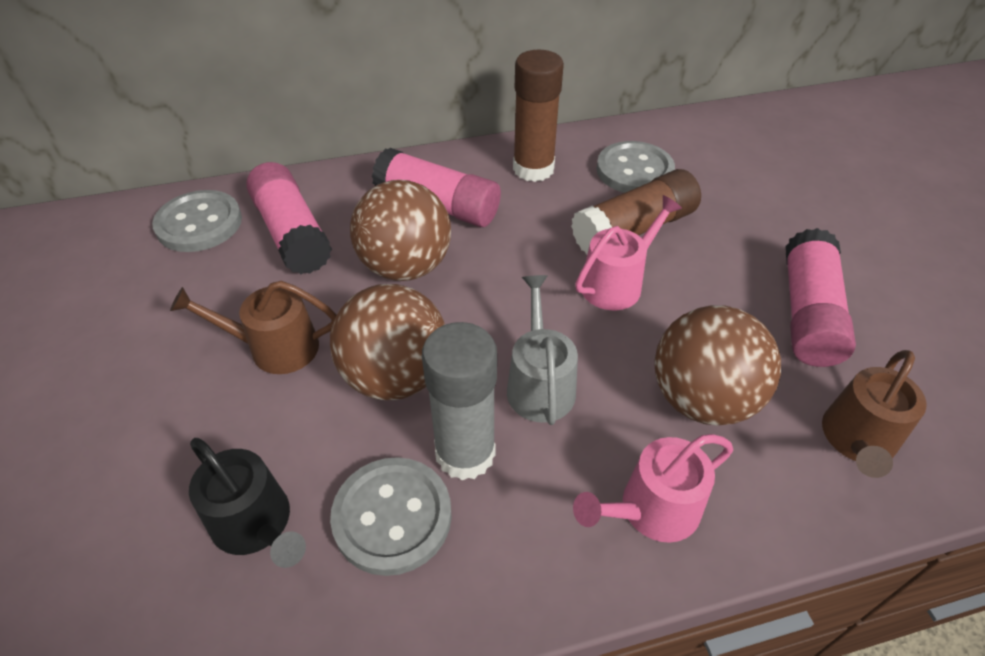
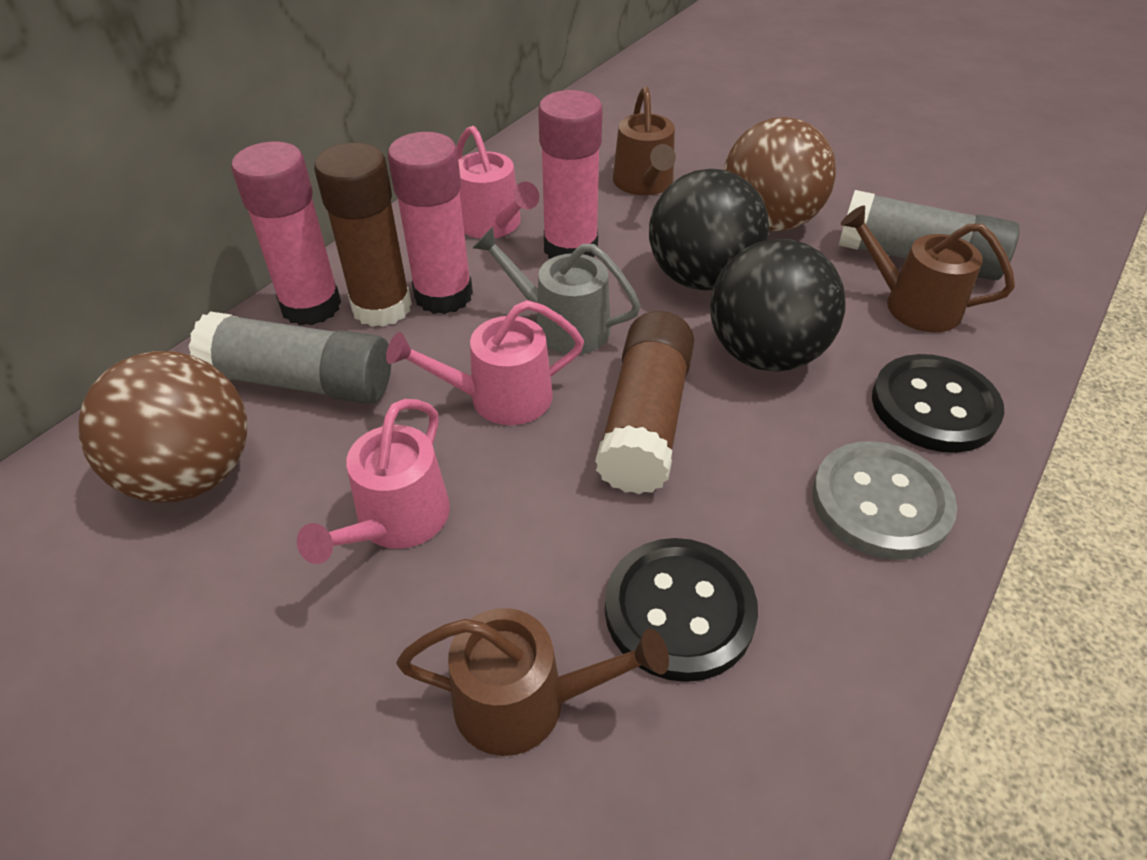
black ball: 0 -> 2
black button: 0 -> 2
black watering can: 1 -> 0
brown ball: 3 -> 2
brown watering can: 2 -> 3
grey button: 3 -> 1
grey glue stick: 1 -> 2
pink watering can: 2 -> 3

